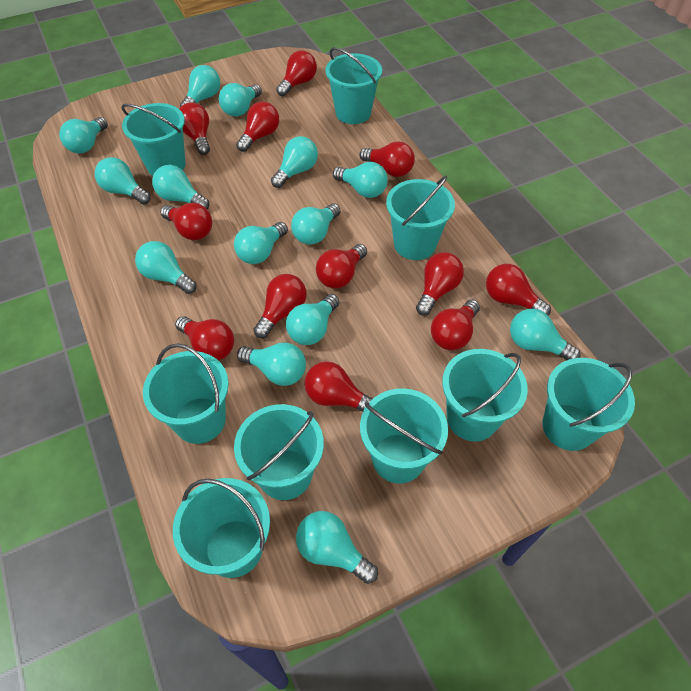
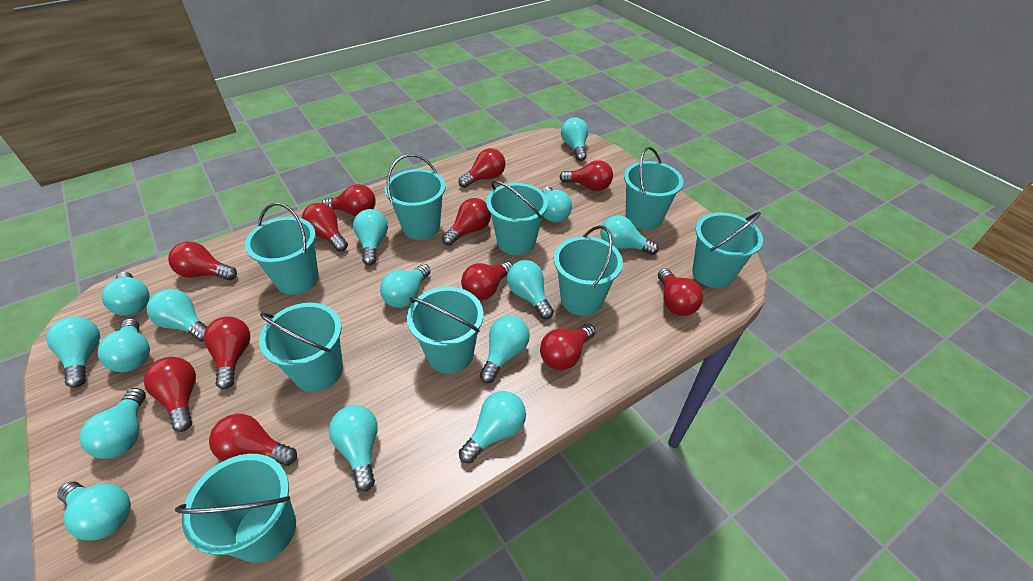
turquoise light bulb: 14 -> 15

